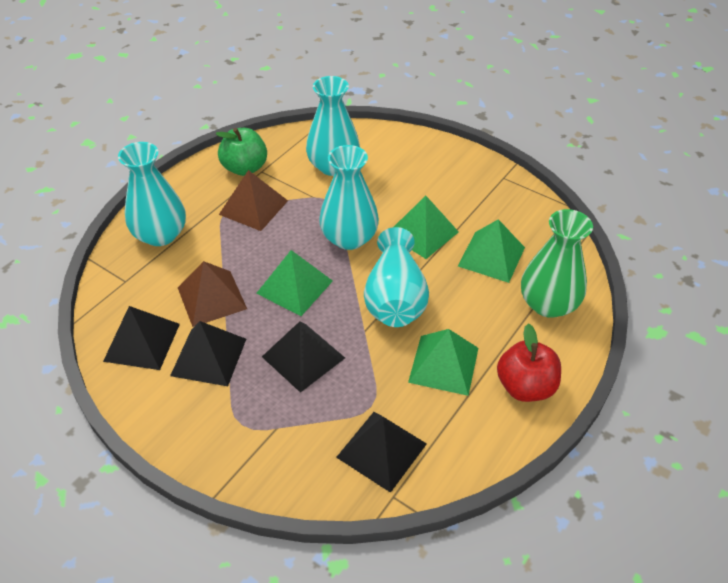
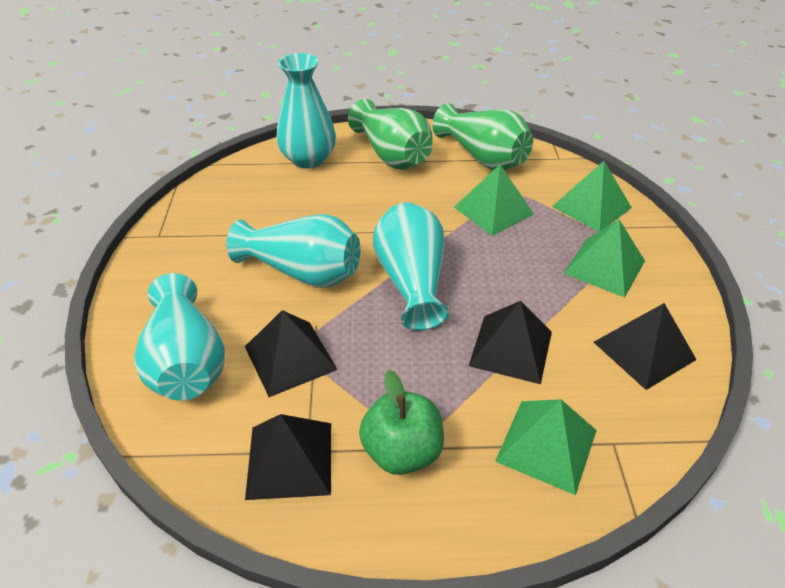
brown pyramid: 2 -> 0
green vase: 1 -> 2
red apple: 1 -> 0

